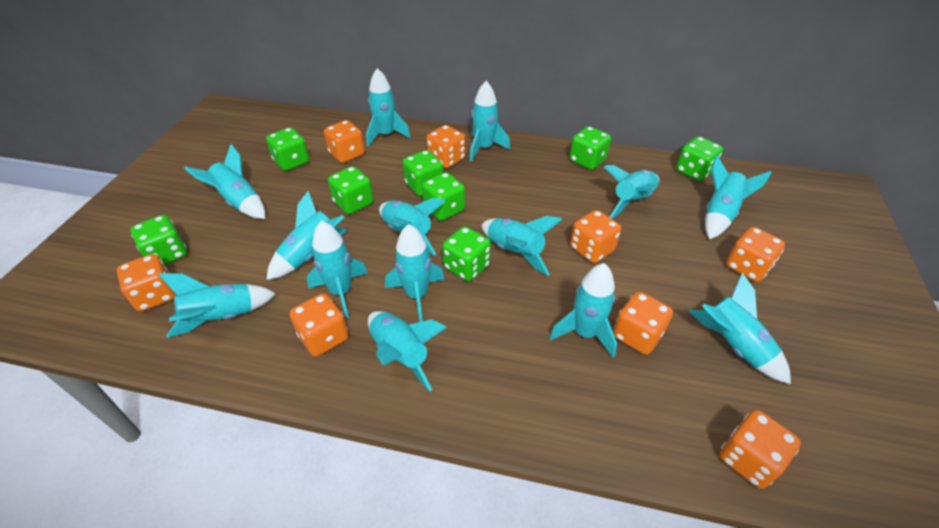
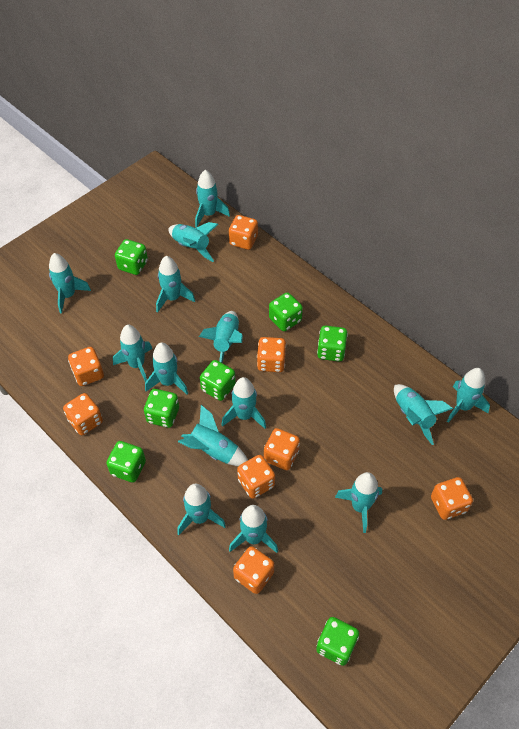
green dice: 8 -> 7

